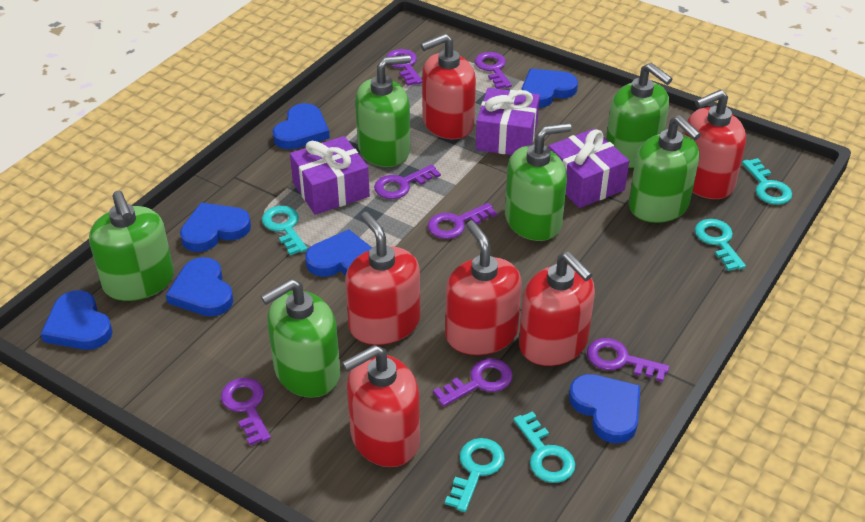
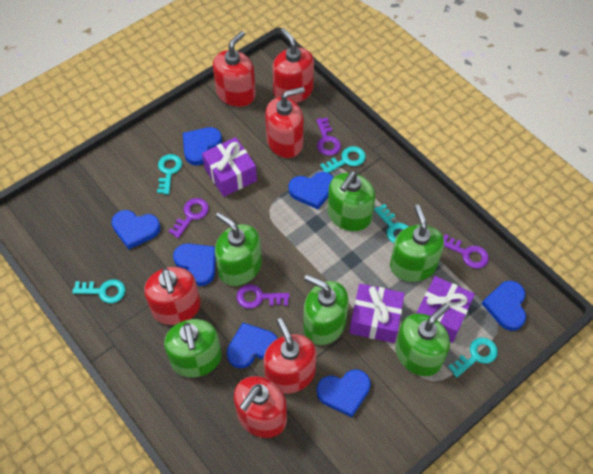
purple key: 7 -> 4

